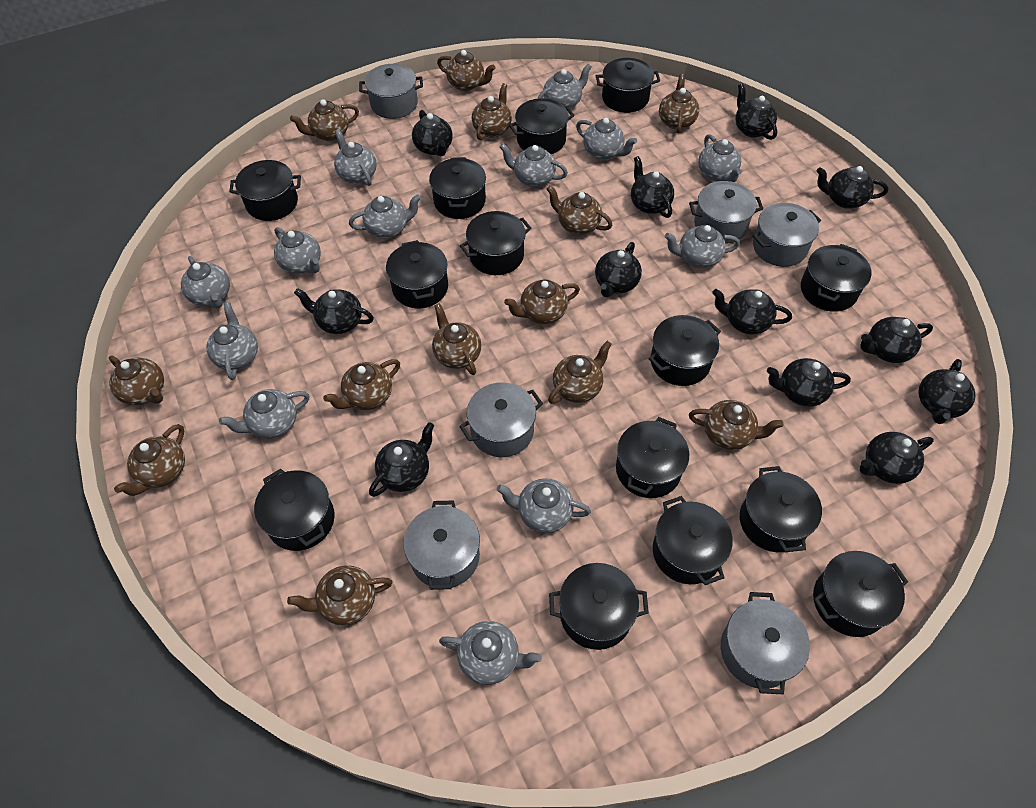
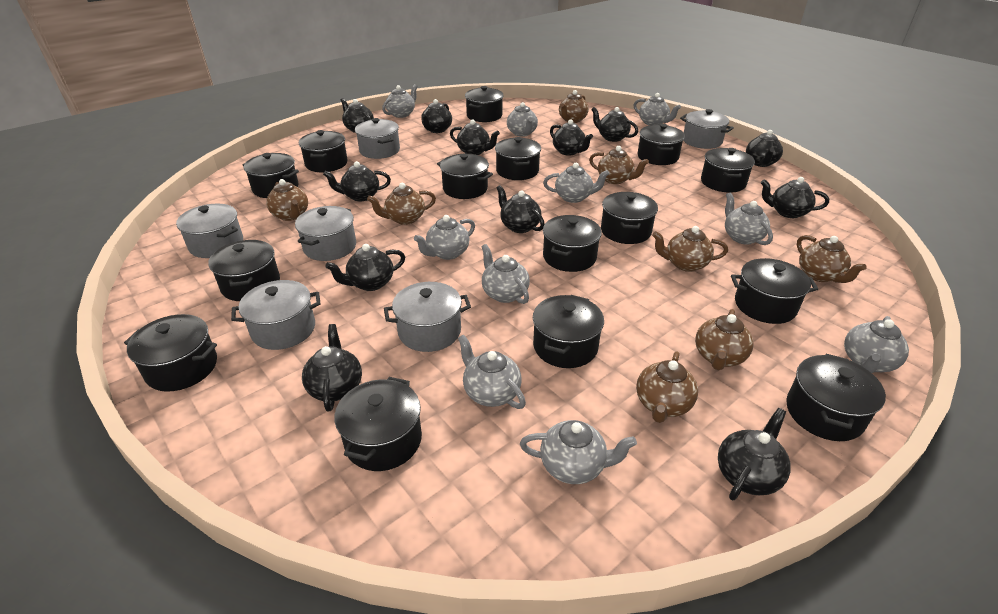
black pot: 14 -> 15
brown teapot: 13 -> 8
grey teapot: 13 -> 10

